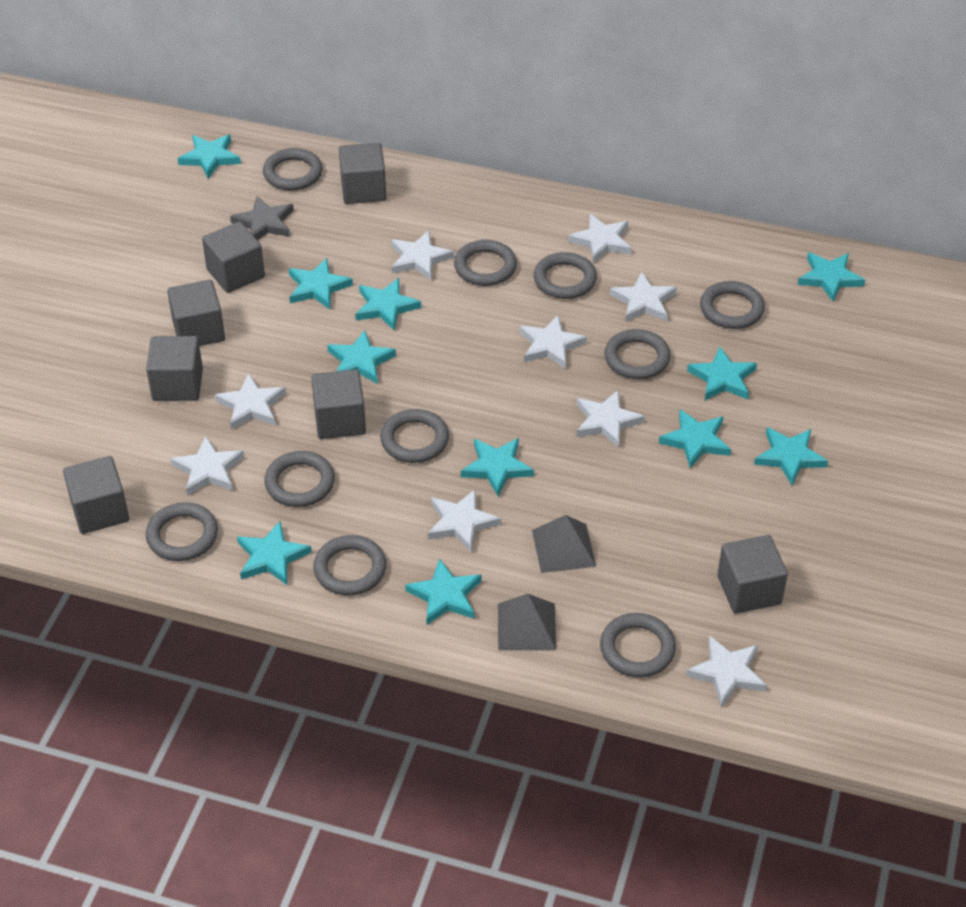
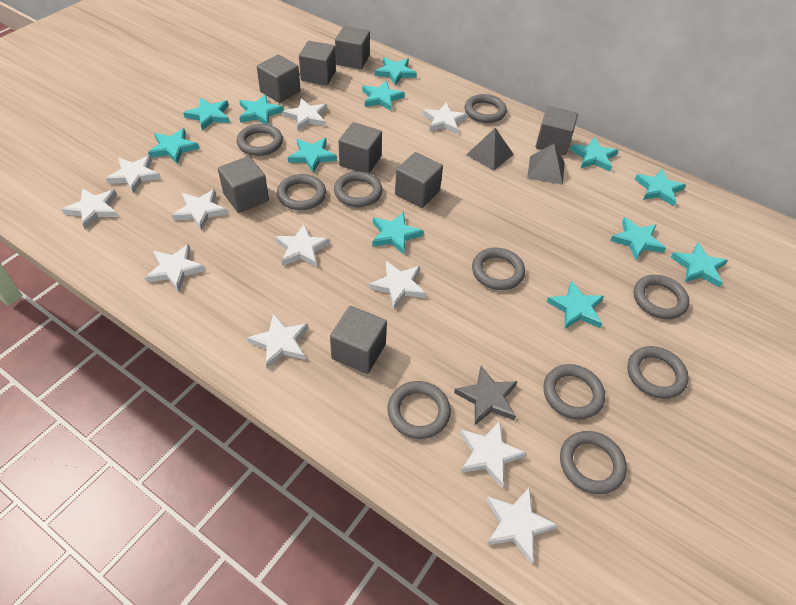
grey cube: 7 -> 8
turquoise star: 11 -> 12
white star: 9 -> 11

